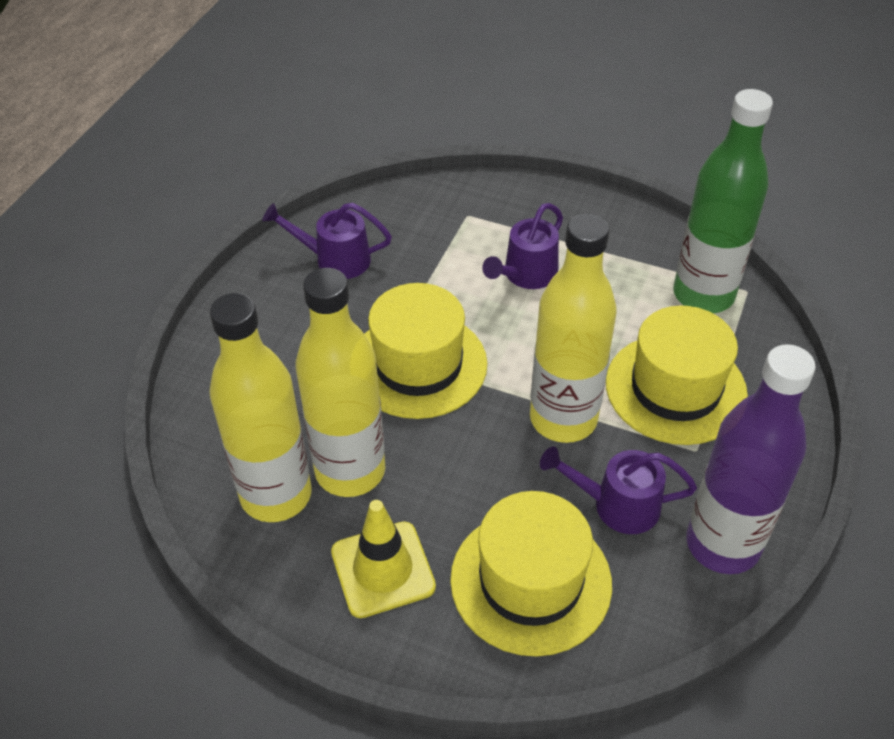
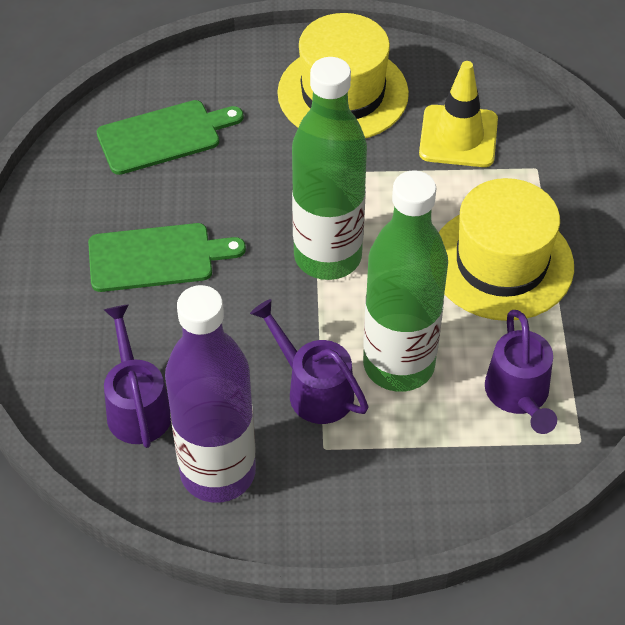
green bottle: 1 -> 2
green cutting board: 0 -> 2
yellow bottle: 3 -> 0
yellow hat: 3 -> 2

